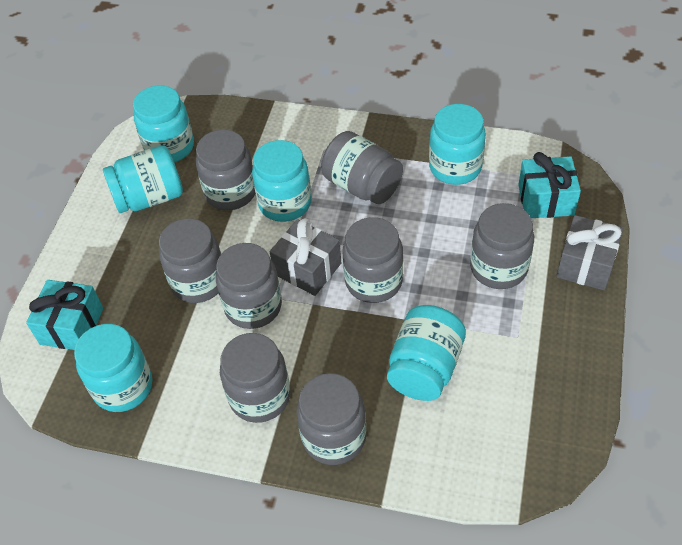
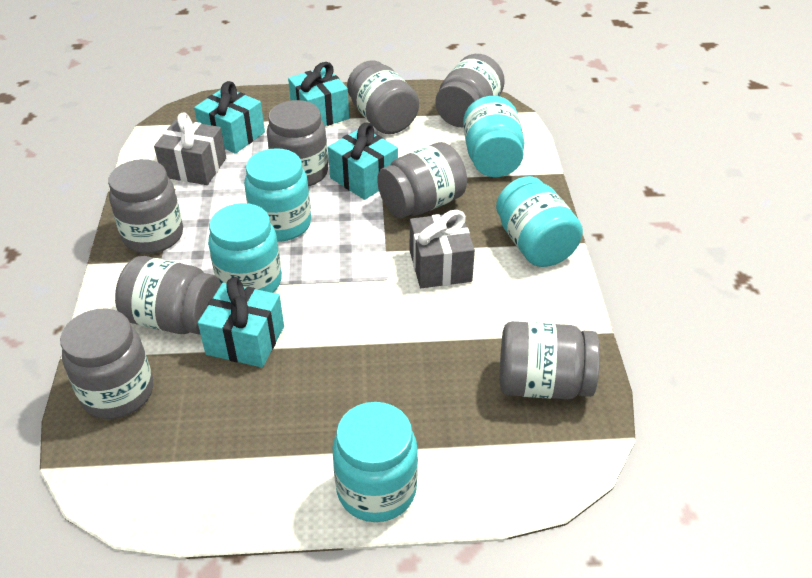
turquoise gift: 2 -> 4
turquoise jar: 6 -> 5

